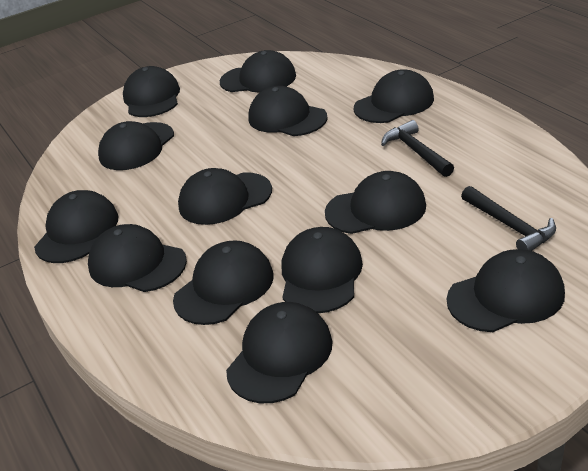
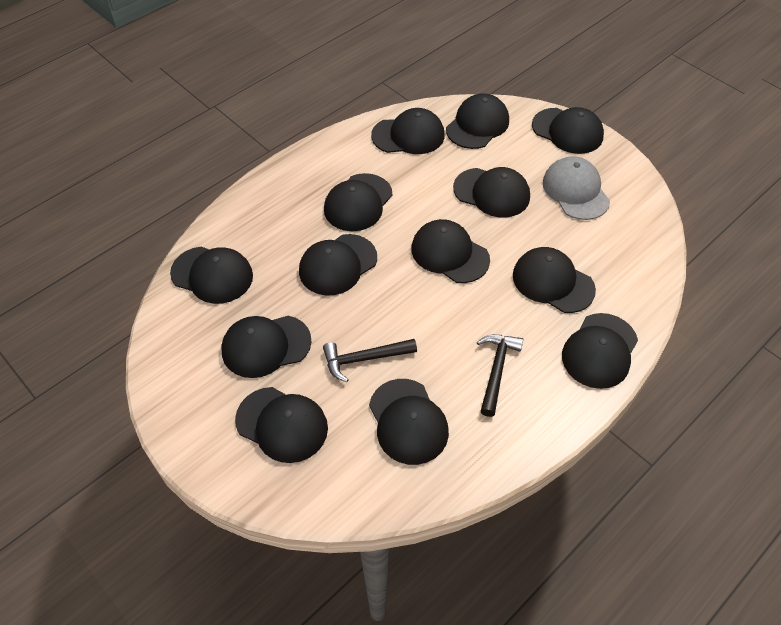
grey cap: 0 -> 1

